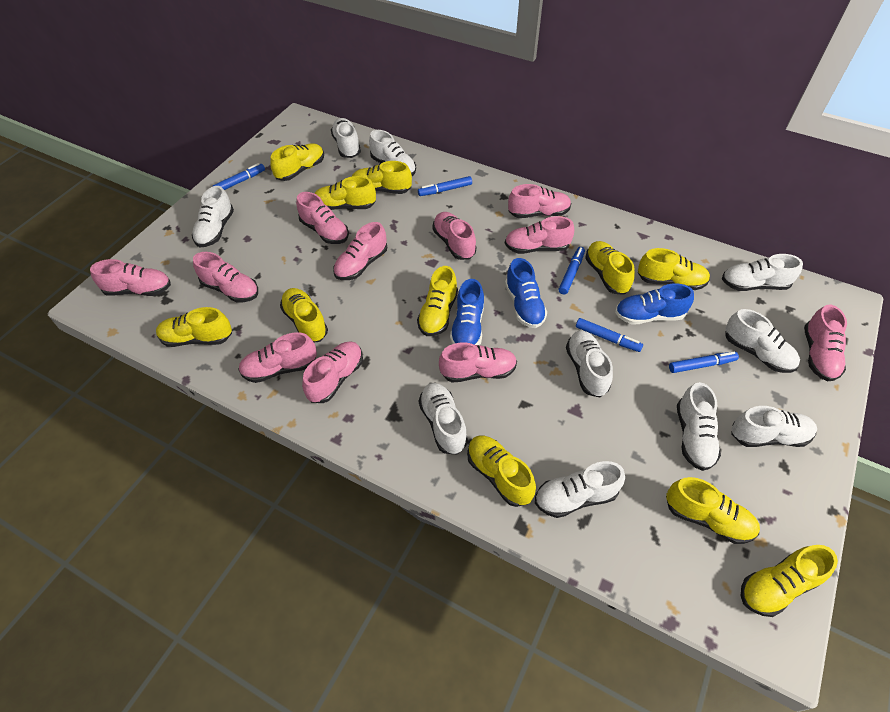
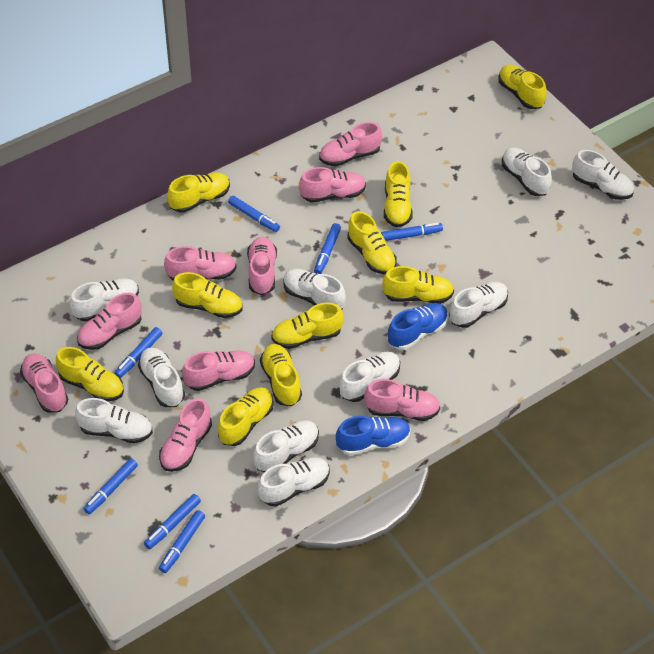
blue marker: 5 -> 7
blue shoe: 3 -> 2
pink shoe: 11 -> 9
yellow shoe: 11 -> 10

